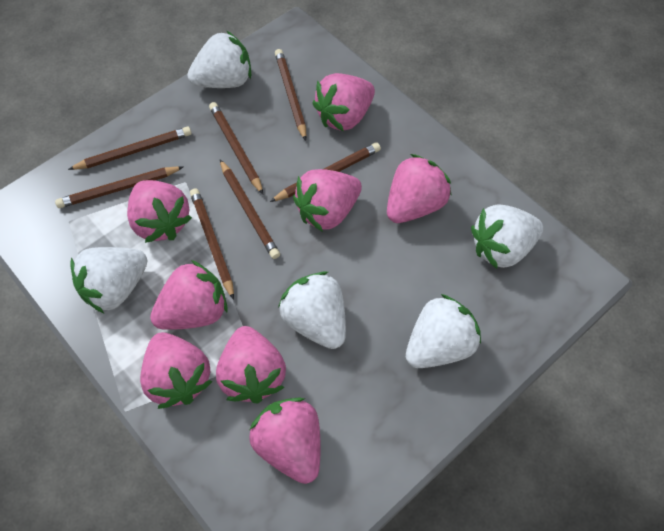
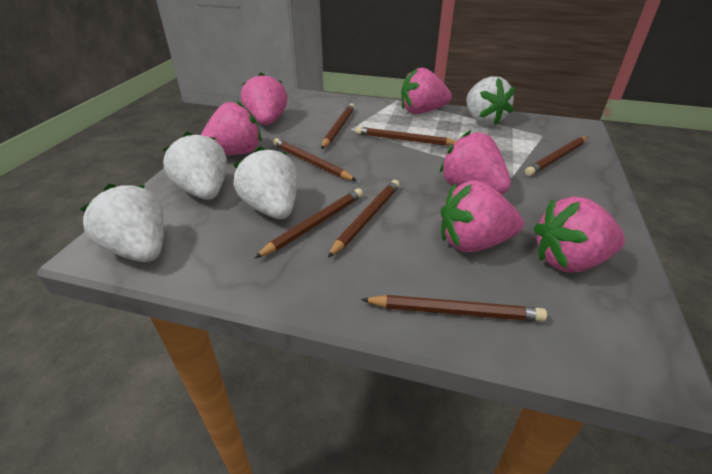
pink strawberry: 8 -> 6
white strawberry: 5 -> 4

